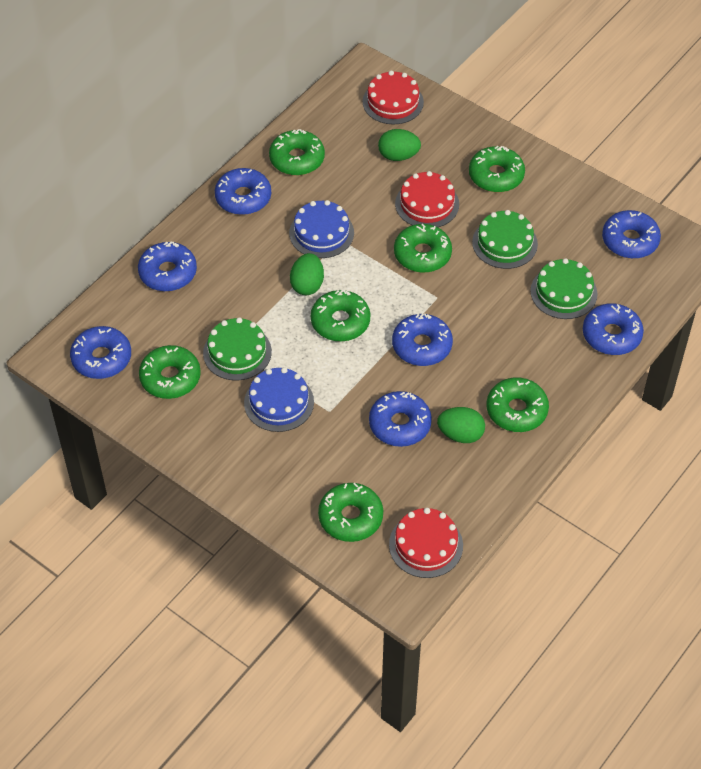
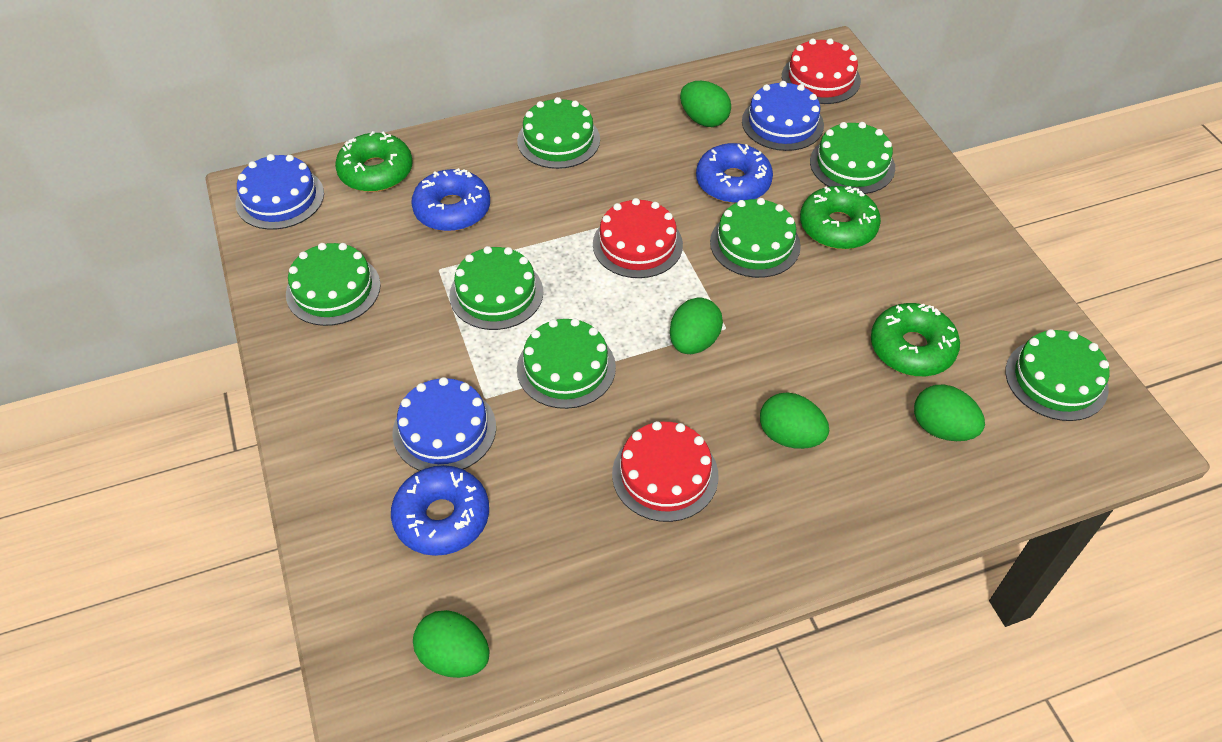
blue cake: 2 -> 3
blue donut: 7 -> 3
green cake: 3 -> 7
green donut: 7 -> 3
green egg: 3 -> 5

